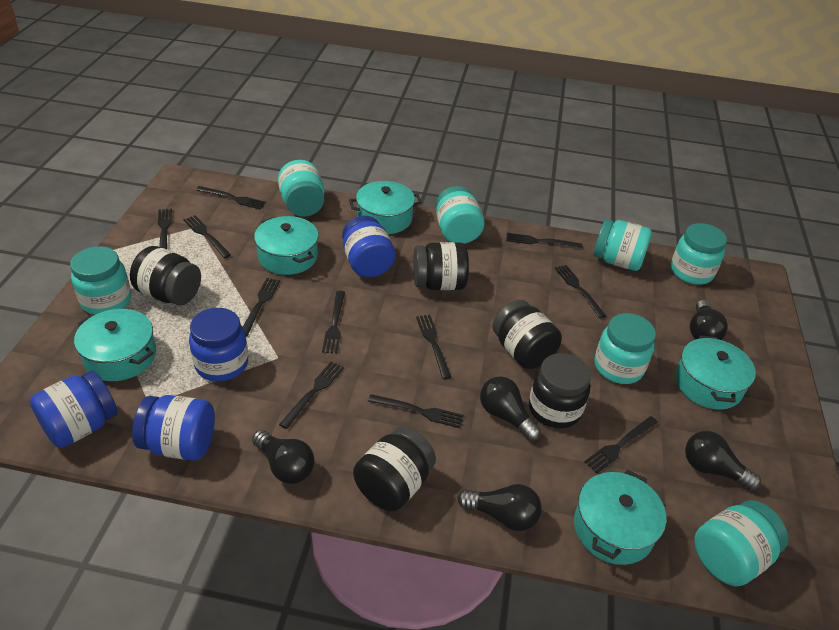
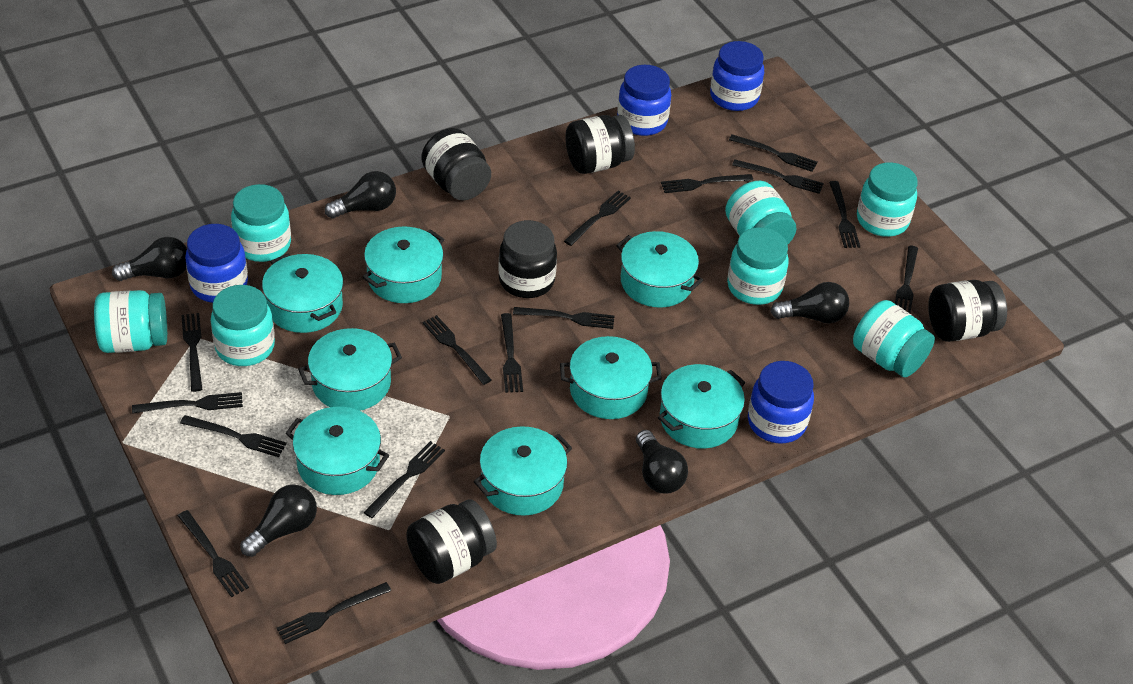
black fork: 11 -> 15
turquoise pot: 5 -> 8

